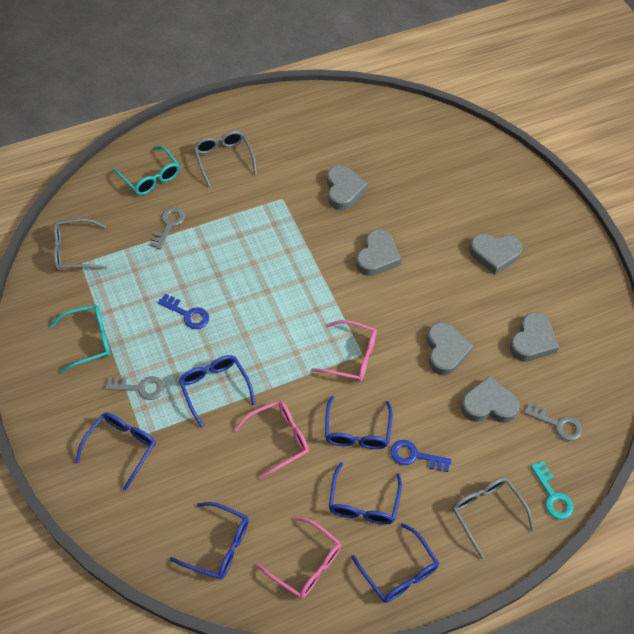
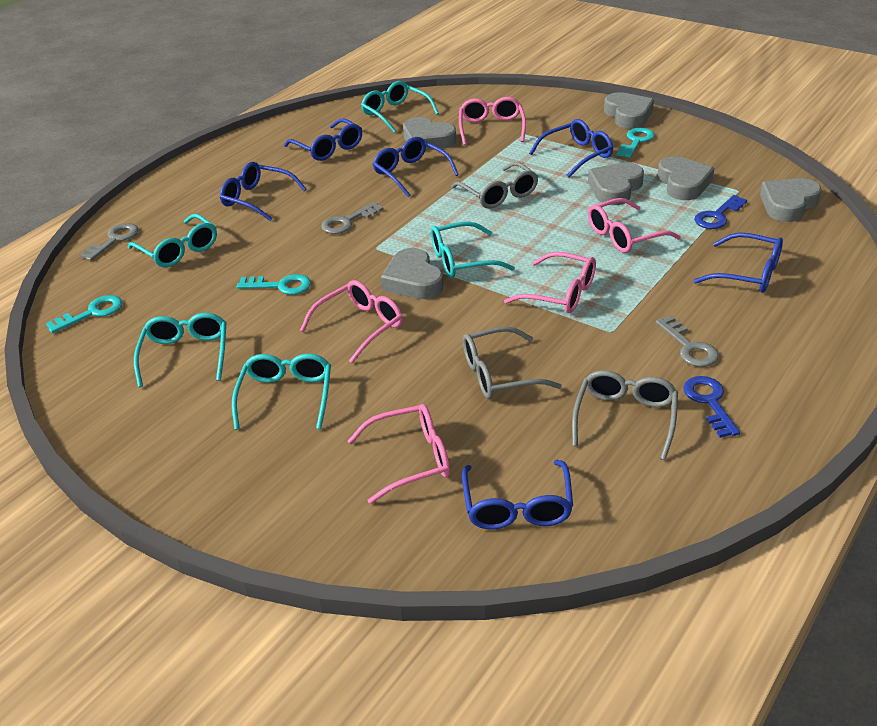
pink glasses: 3 -> 5
turquoise glasses: 2 -> 5
turquoise key: 1 -> 3

